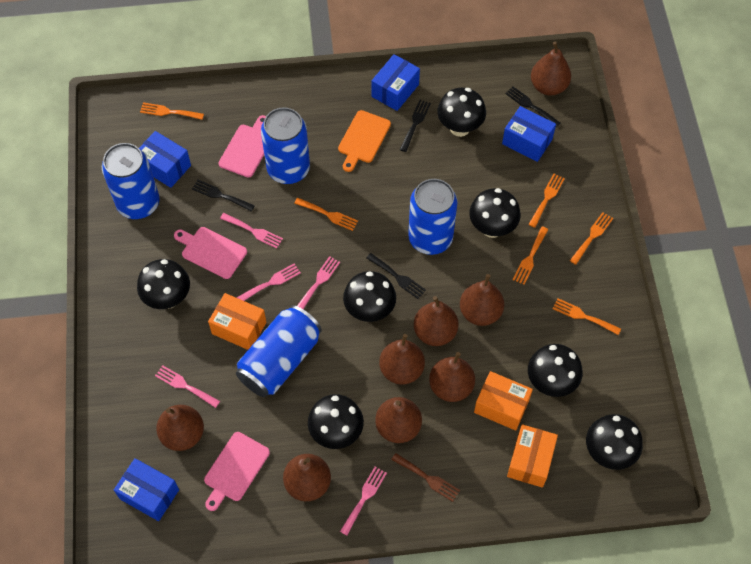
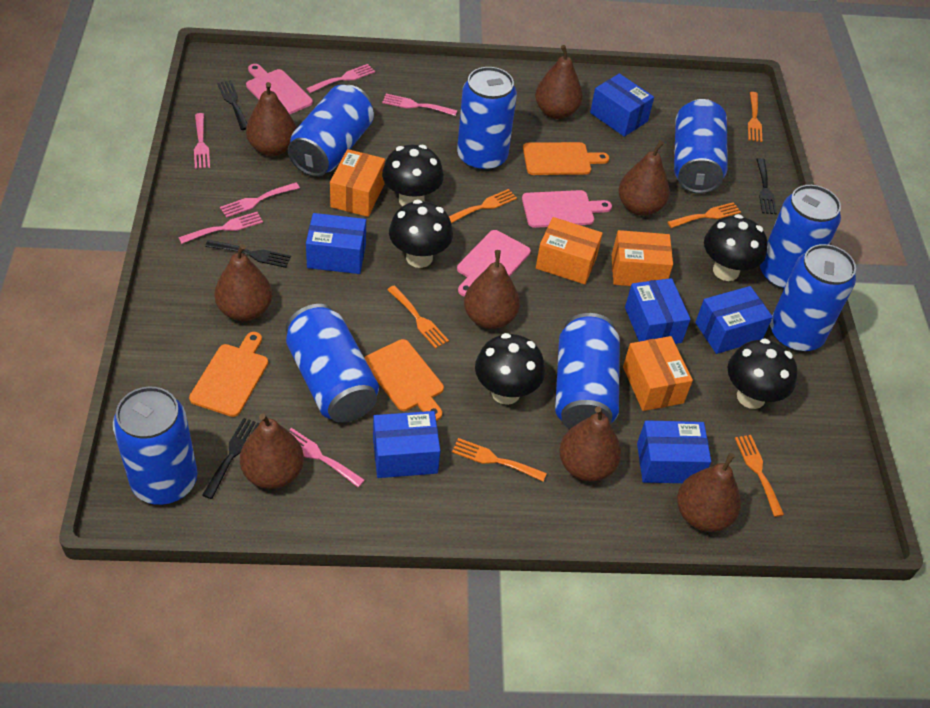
black mushroom: 7 -> 5
blue box: 4 -> 6
blue can: 4 -> 8
brown fork: 1 -> 0
orange box: 3 -> 4
orange cutting board: 1 -> 3
pink fork: 5 -> 6

